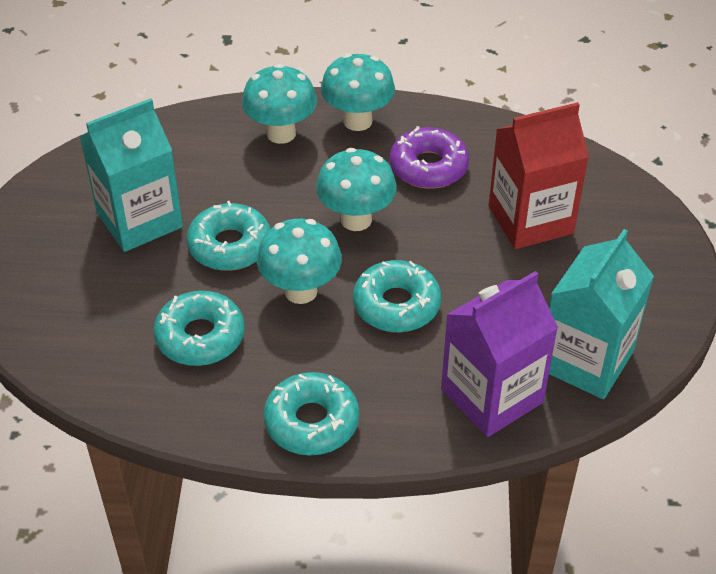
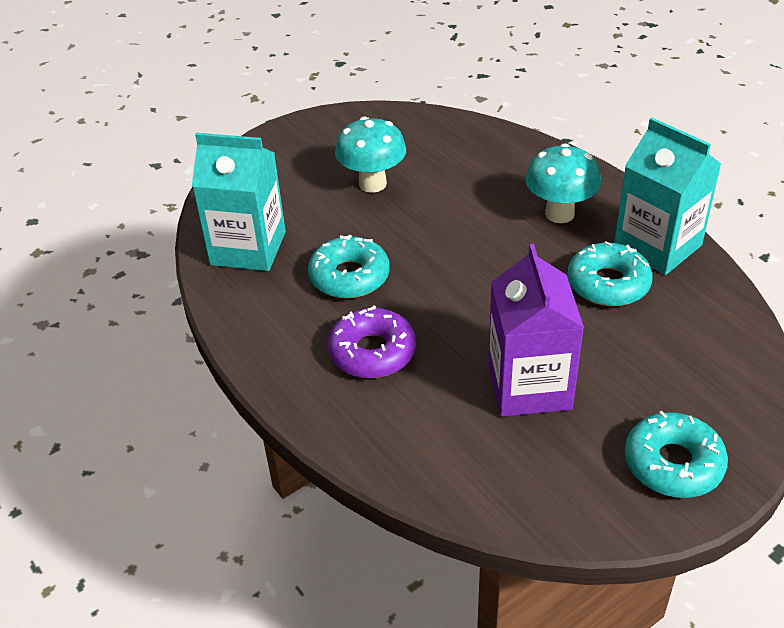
red carton: 1 -> 0
turquoise donut: 4 -> 3
turquoise mushroom: 4 -> 2

